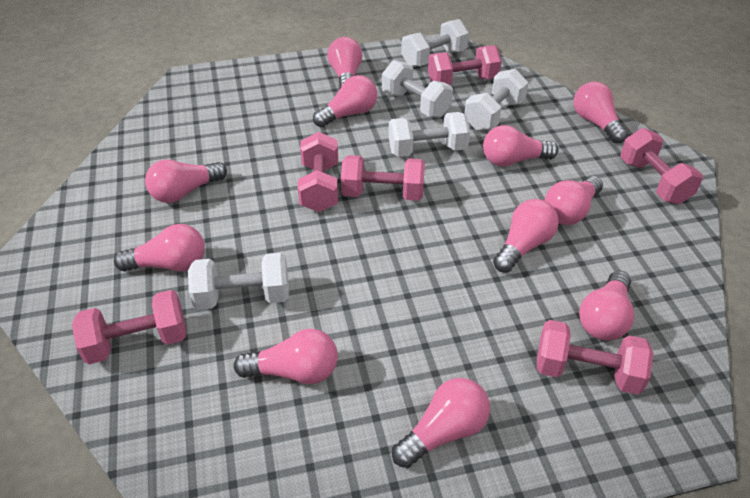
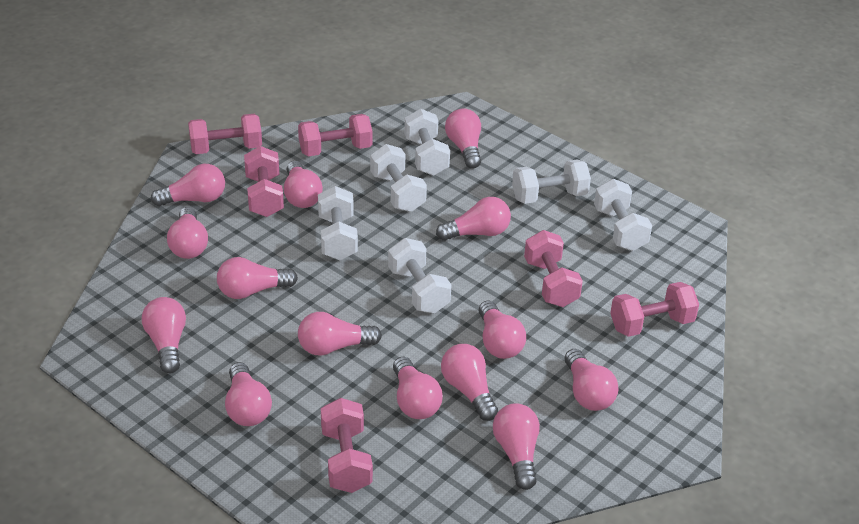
pink light bulb: 11 -> 14
white dumbbell: 5 -> 6

